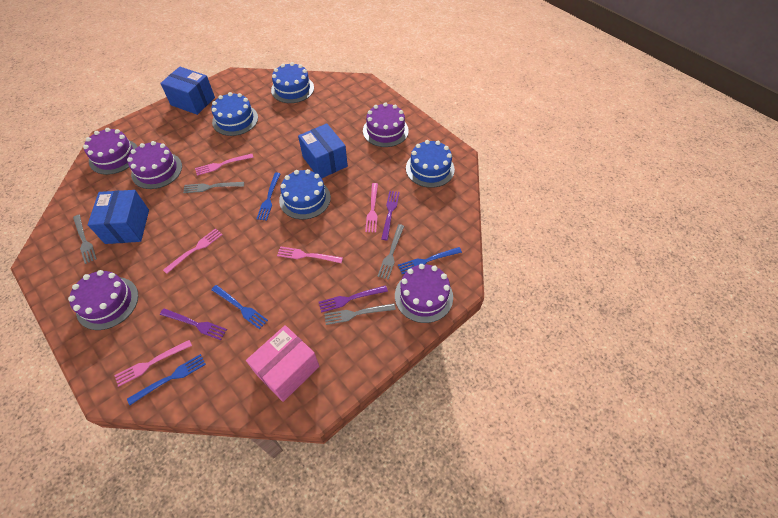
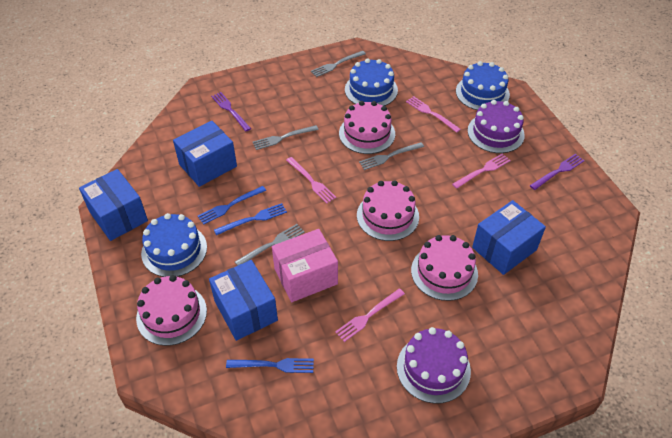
blue box: 3 -> 4
blue cake: 4 -> 3
blue fork: 4 -> 3
pink cake: 0 -> 4
pink fork: 5 -> 4
purple cake: 5 -> 2
purple fork: 3 -> 2

